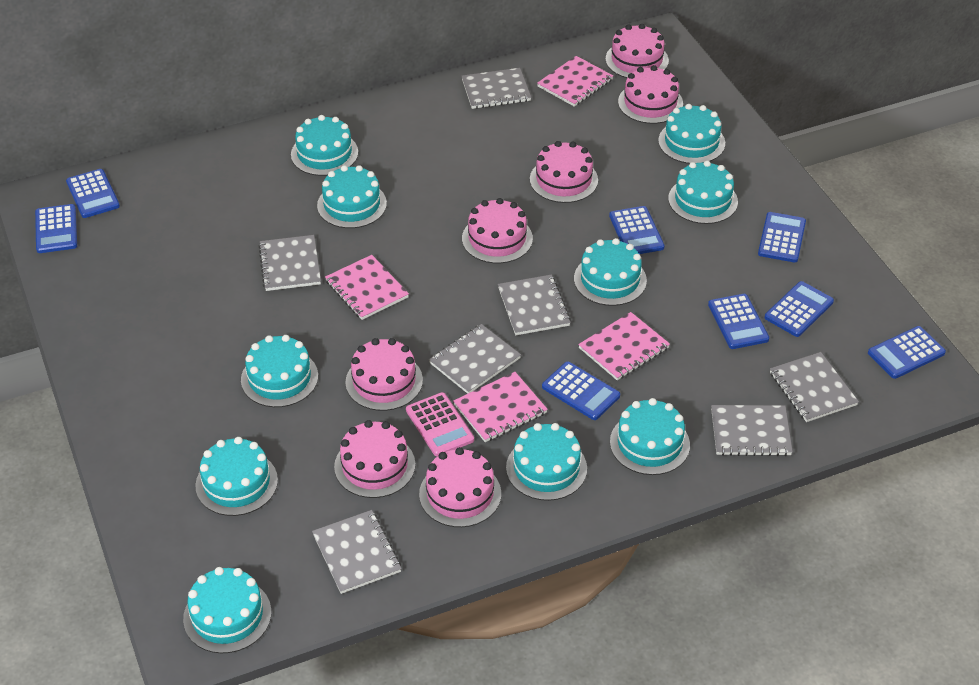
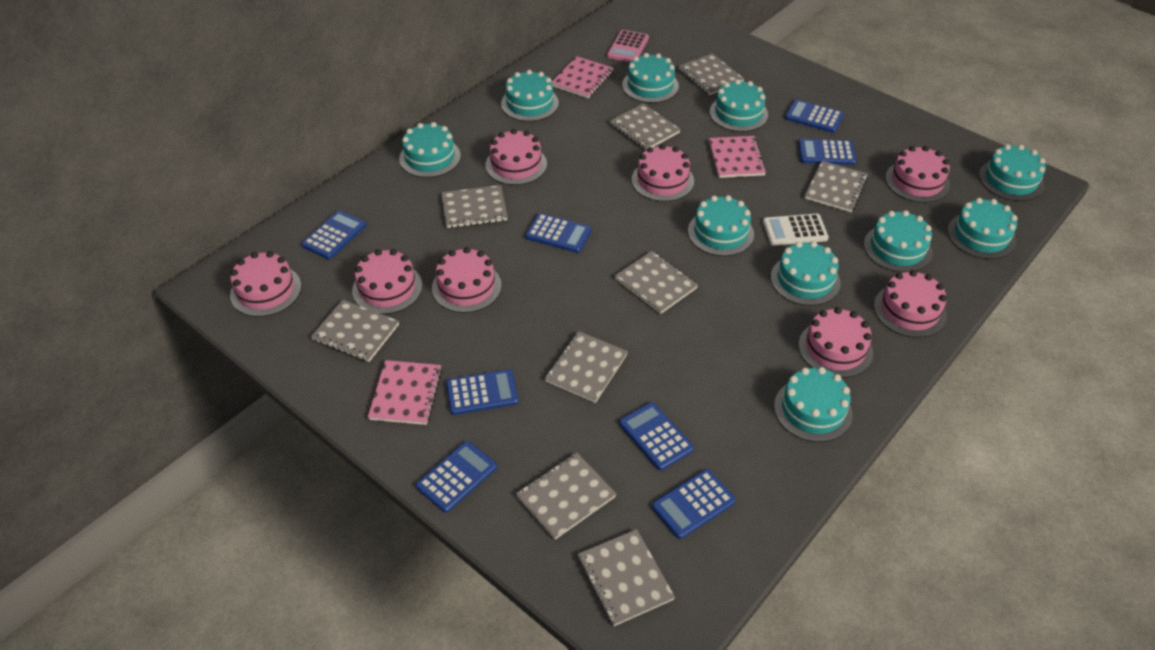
grey notebook: 7 -> 9
pink cake: 7 -> 8
pink notebook: 4 -> 3
white calculator: 0 -> 1

